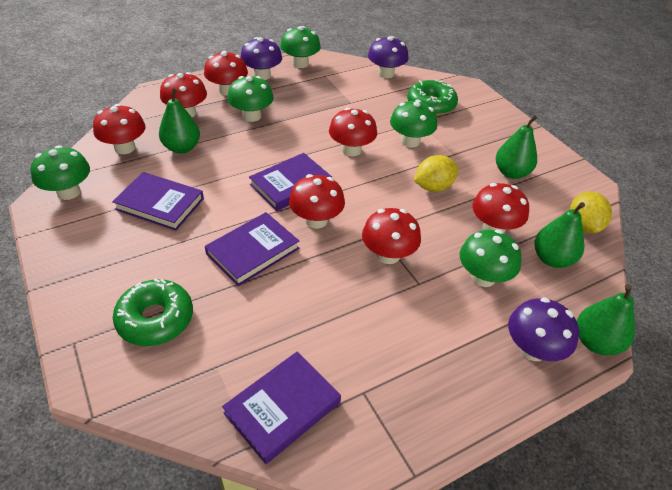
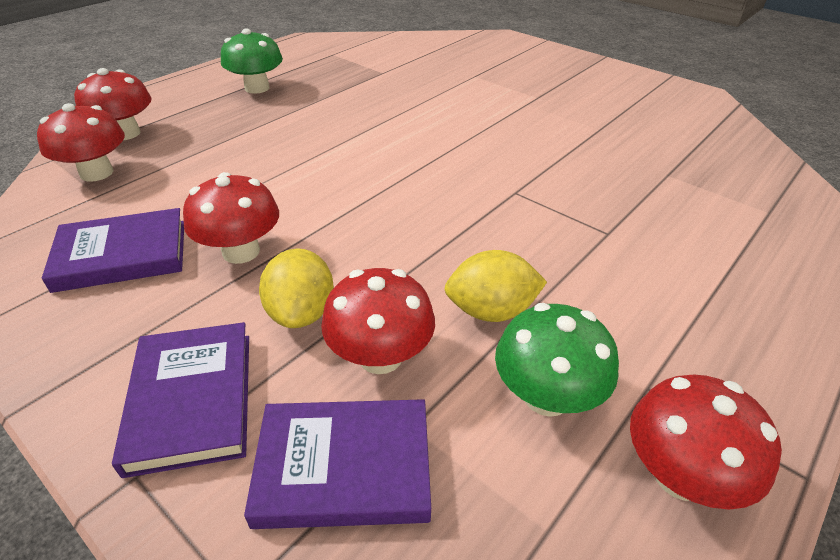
green donut: 2 -> 0
green mushroom: 5 -> 2
green pear: 4 -> 0
purple book: 4 -> 3
purple mushroom: 3 -> 0
red mushroom: 7 -> 5

